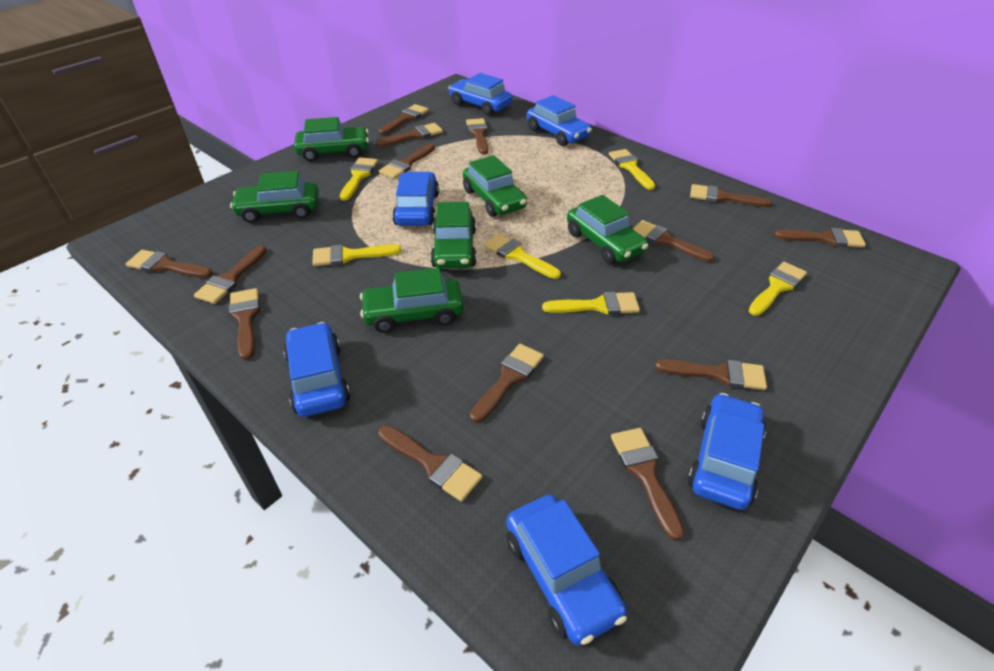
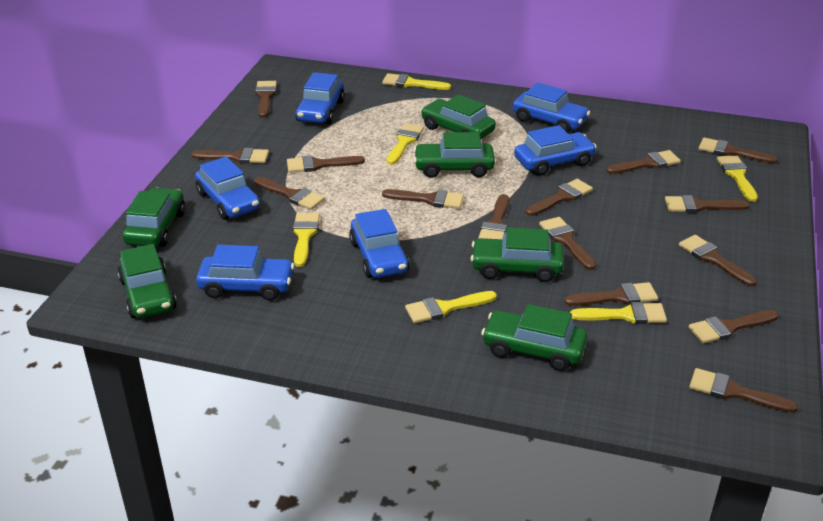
brown brush: 14 -> 15

